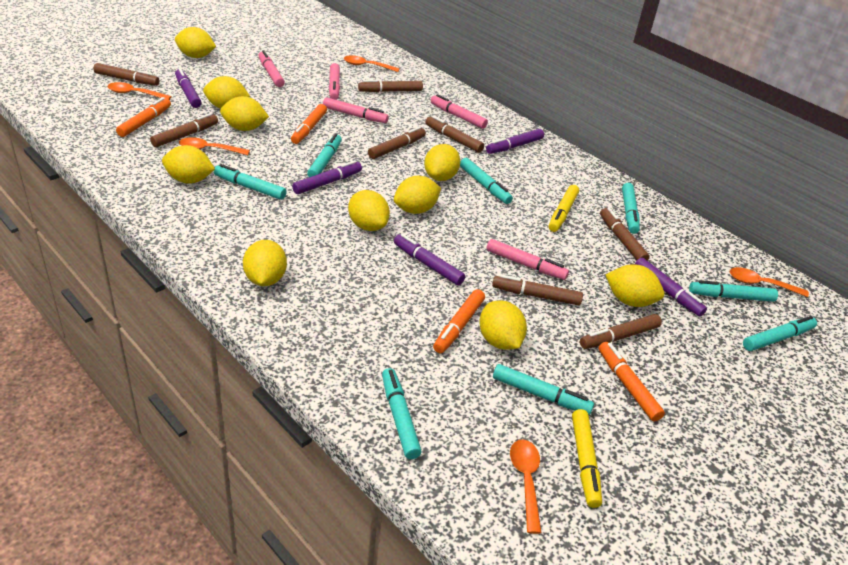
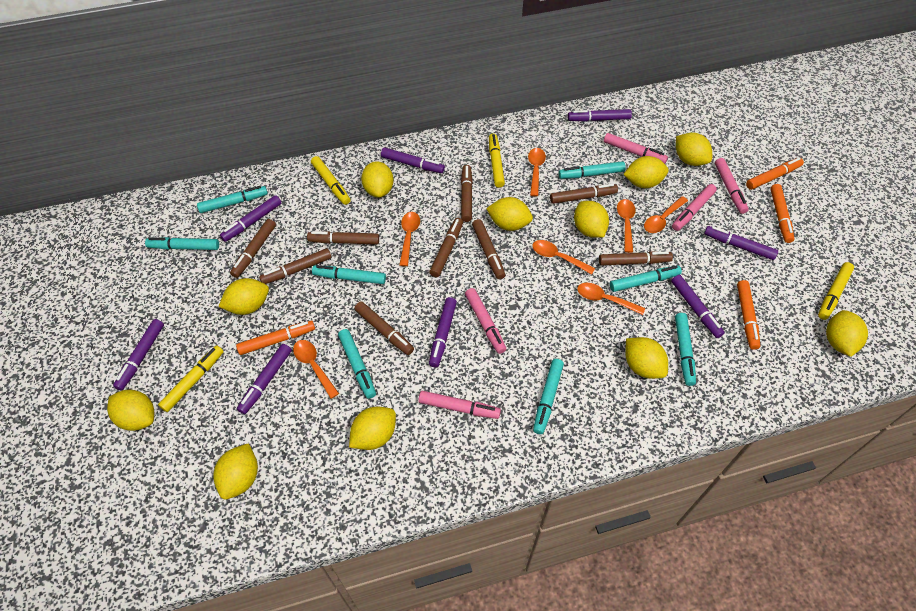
brown marker: 8 -> 9
orange spoon: 5 -> 7
purple marker: 5 -> 8
yellow lemon: 10 -> 11
yellow marker: 2 -> 4

